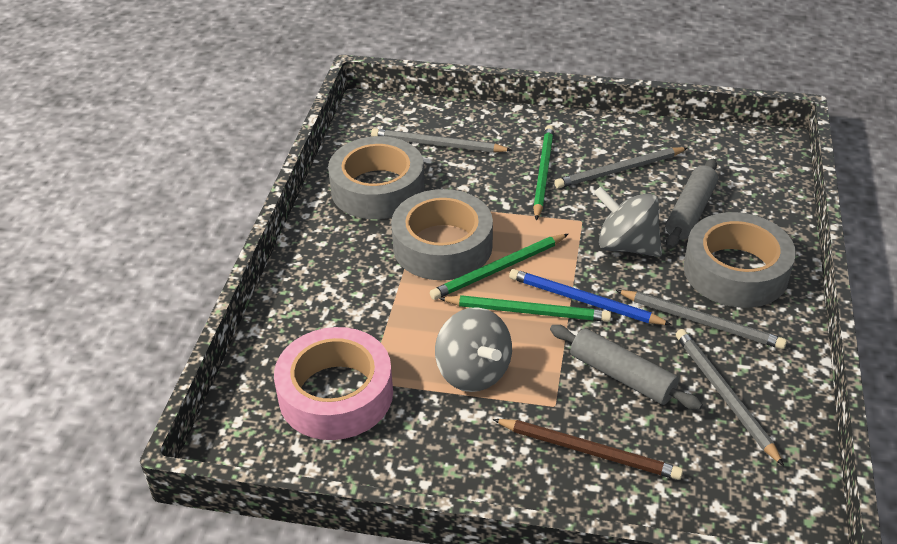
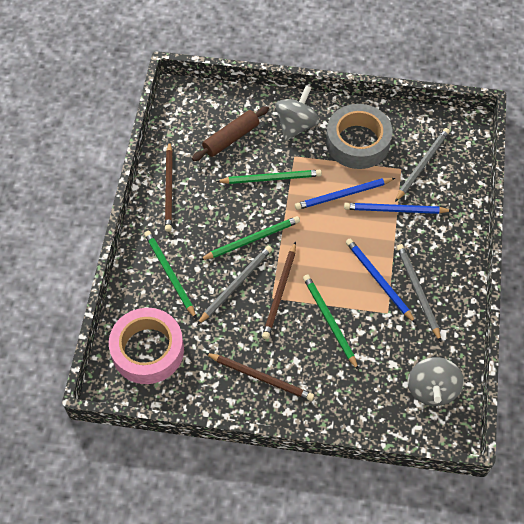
blue pencil: 1 -> 3
brown pencil: 1 -> 3
brown rolling pin: 0 -> 1
green pencil: 3 -> 4
grey pencil: 4 -> 3
grey rolling pin: 2 -> 0
grey tape: 3 -> 1

